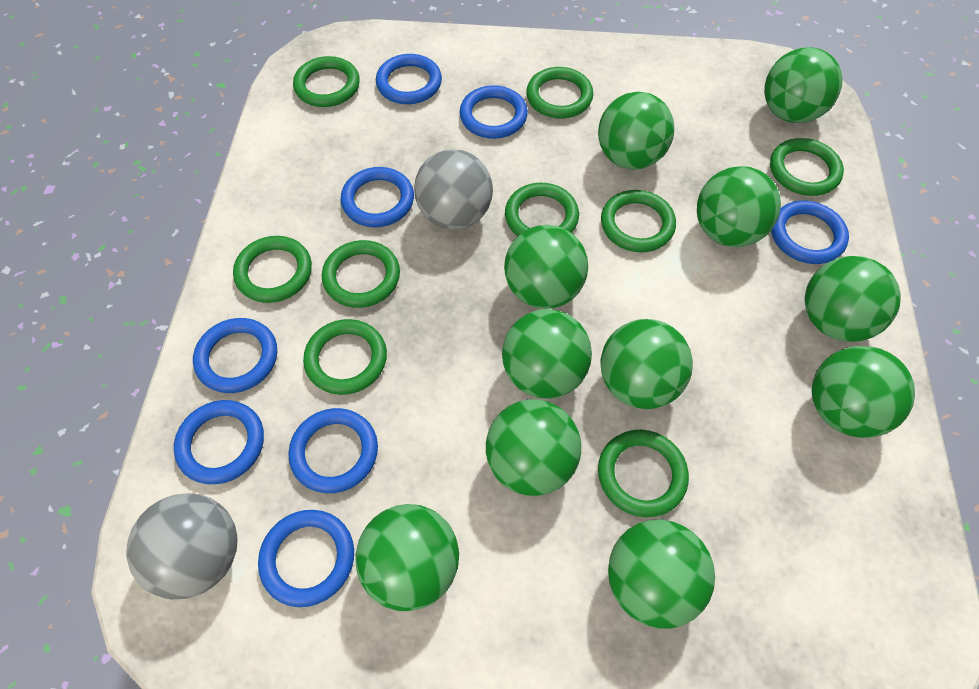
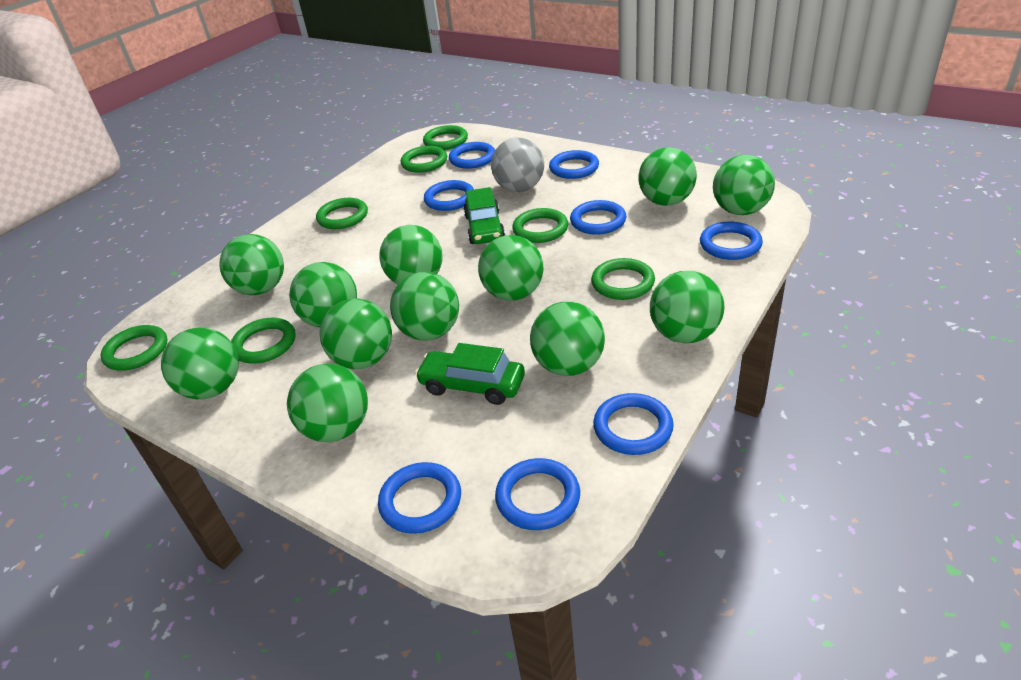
green ball: 11 -> 12
green car: 0 -> 2
green ring: 9 -> 7
grey ball: 2 -> 1

